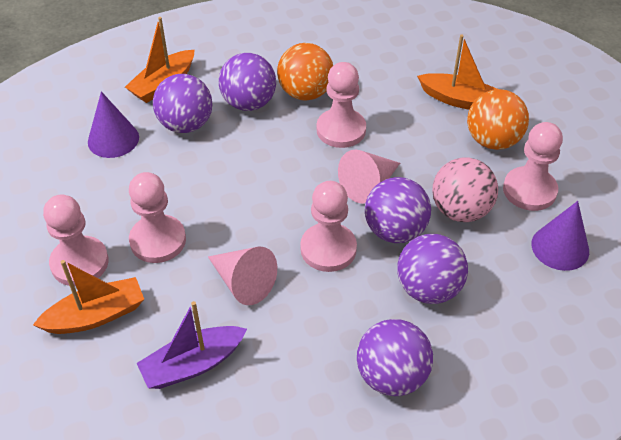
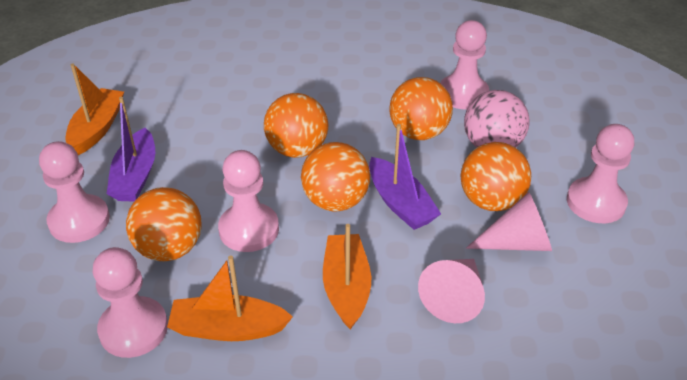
orange ball: 2 -> 5
purple ball: 5 -> 0
purple boat: 1 -> 2
purple cone: 2 -> 0

